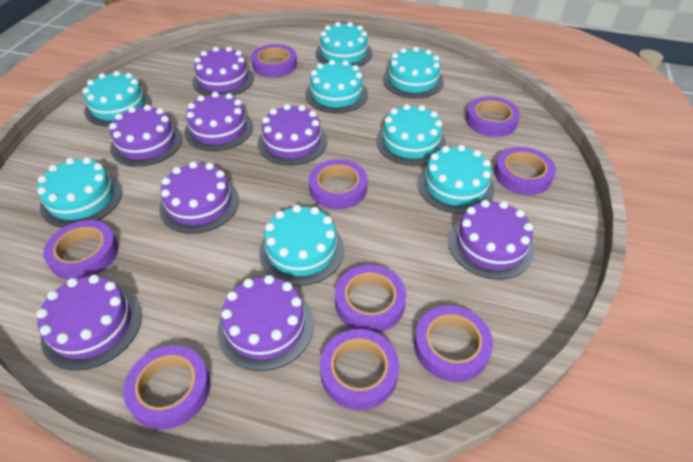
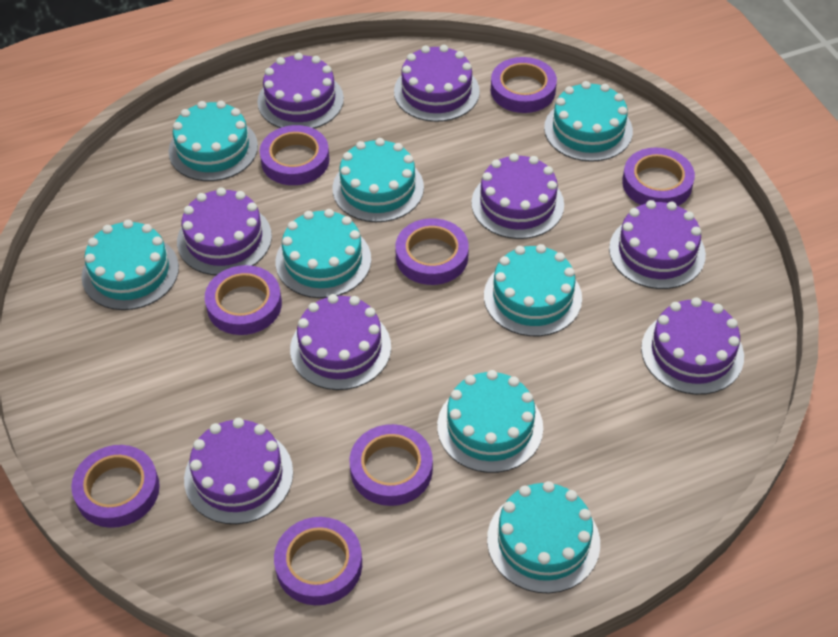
purple tape: 9 -> 8

